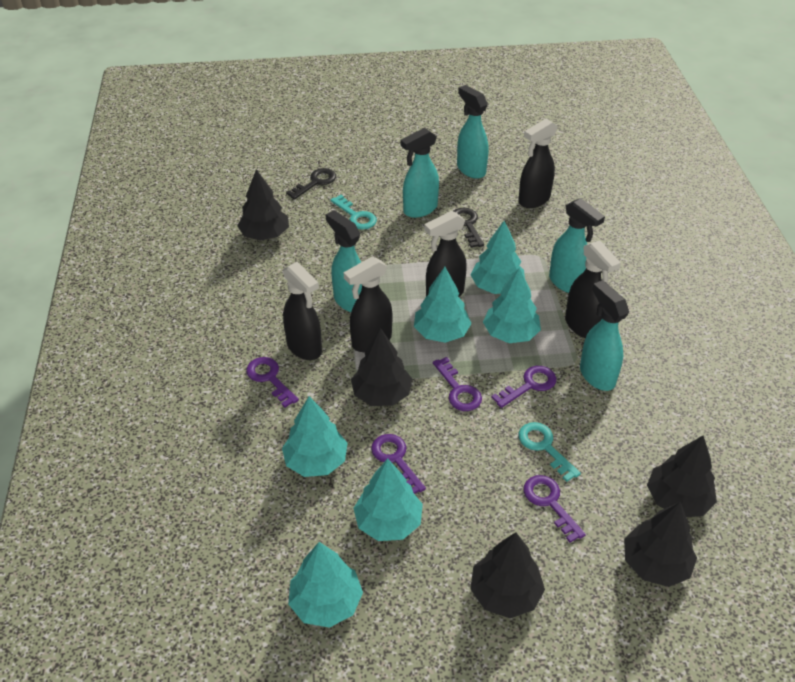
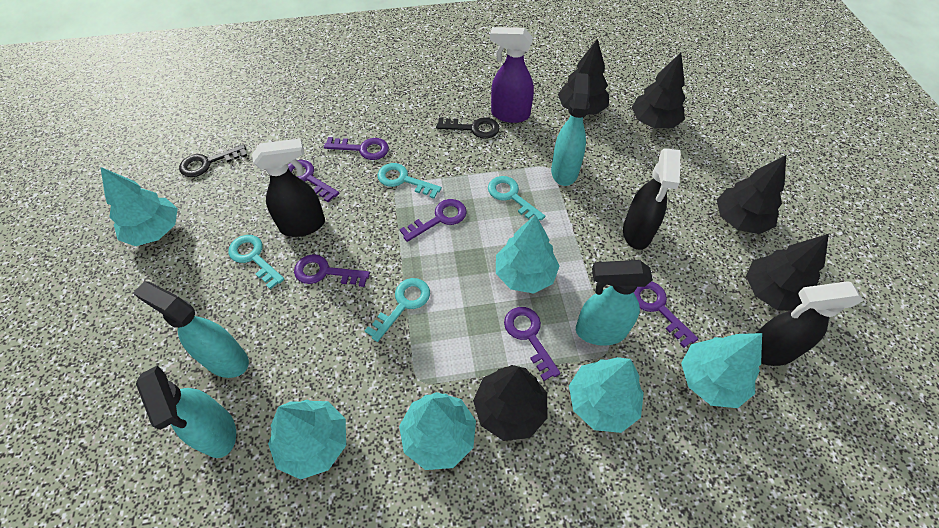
black spray bottle: 5 -> 3
purple key: 5 -> 6
purple spray bottle: 0 -> 1
turquoise key: 2 -> 4
turquoise spray bottle: 5 -> 4

